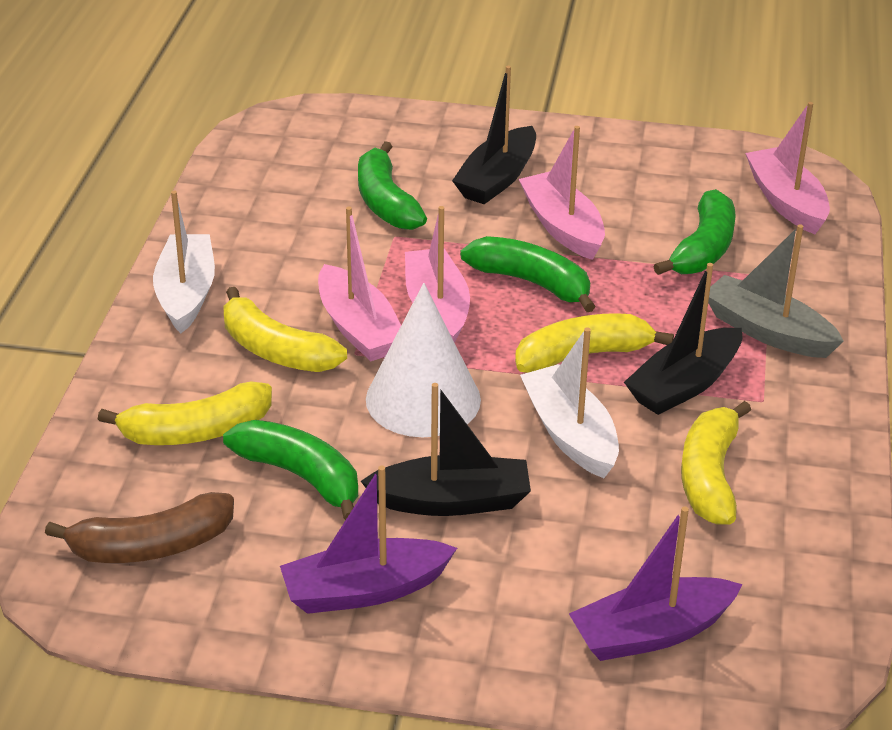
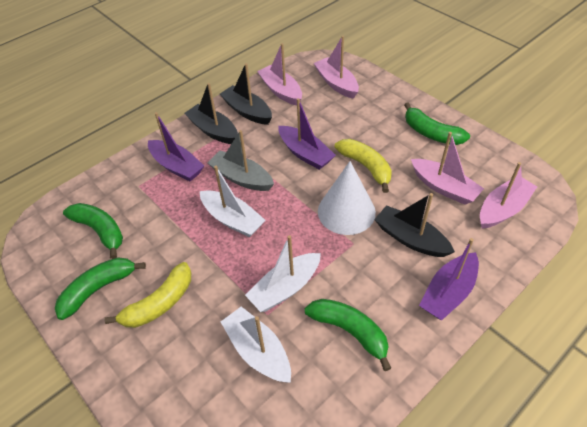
brown banana: 1 -> 0
purple boat: 2 -> 3
white boat: 2 -> 3
yellow banana: 4 -> 2

